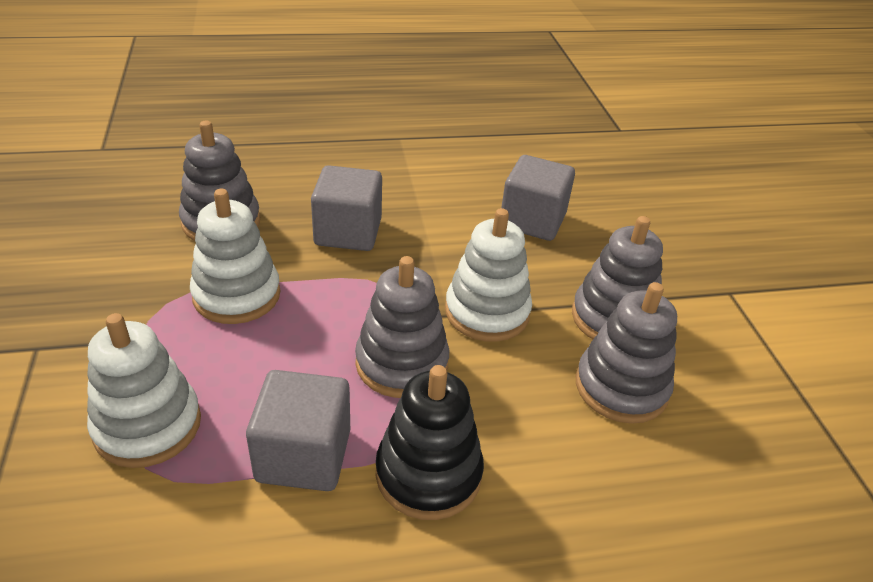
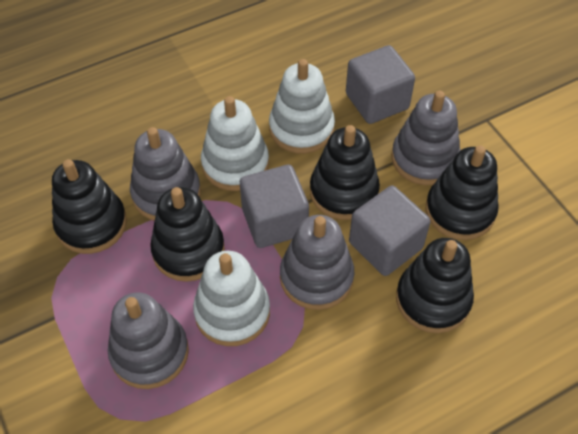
black stacking toy: 1 -> 5

